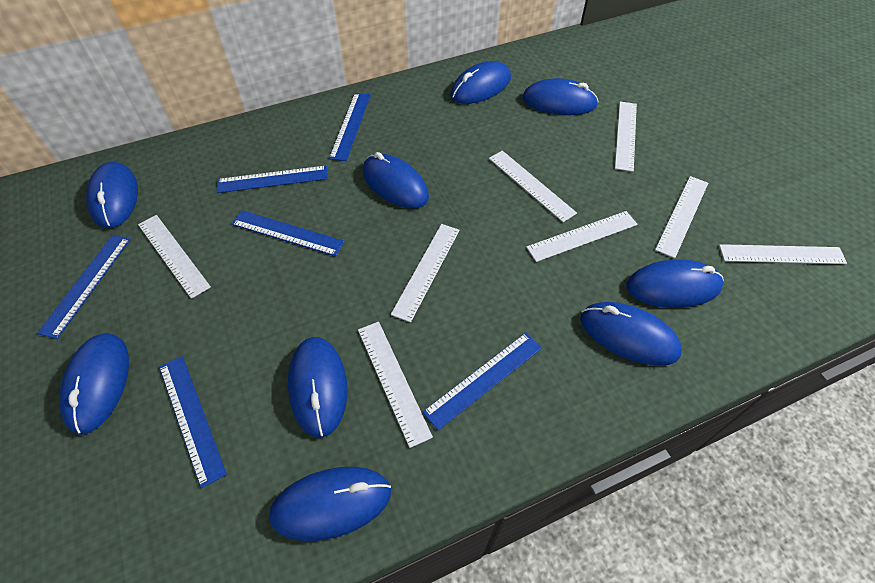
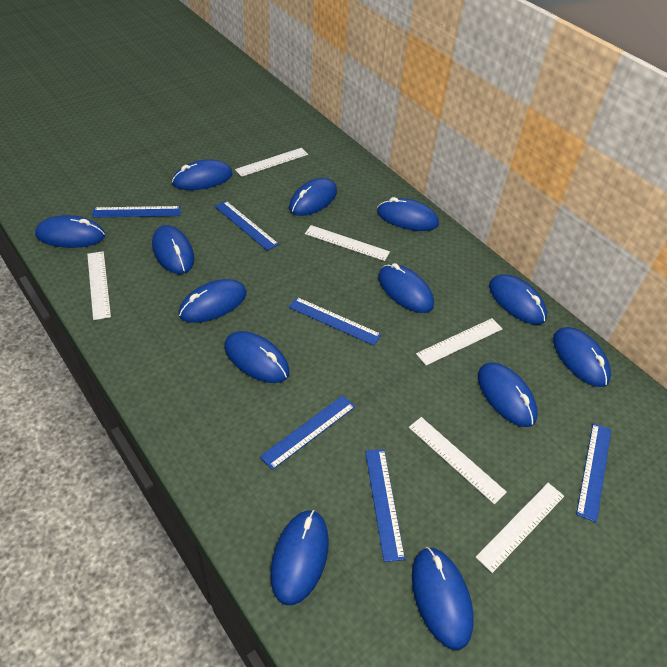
blue mouse: 9 -> 13
white ruler: 8 -> 6

